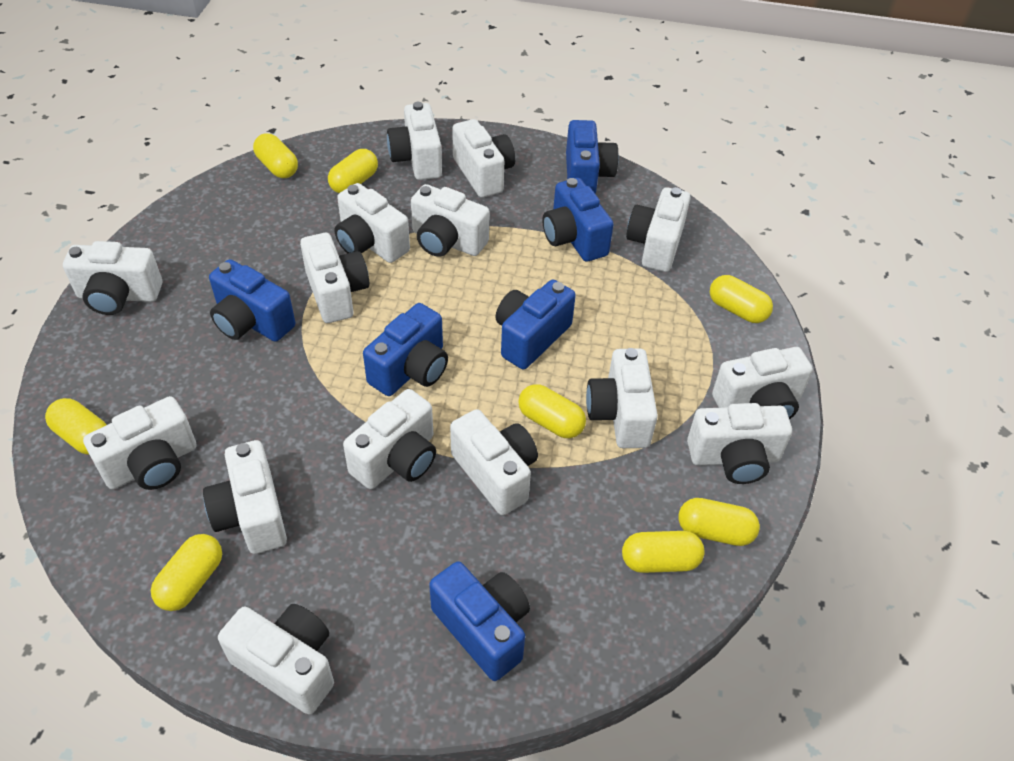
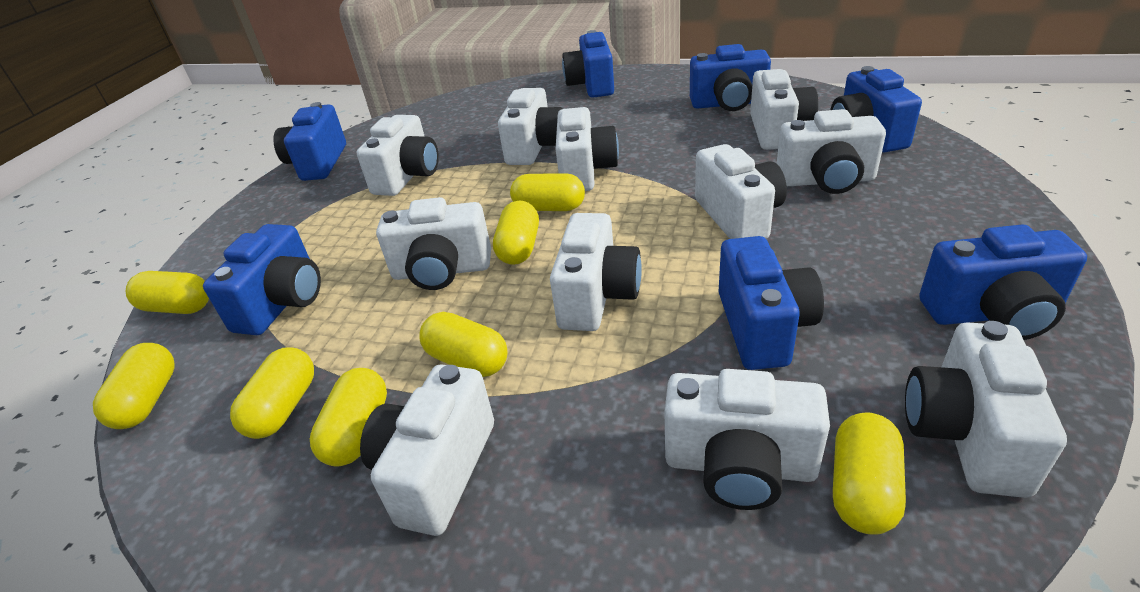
blue camera: 6 -> 7
white camera: 15 -> 11

